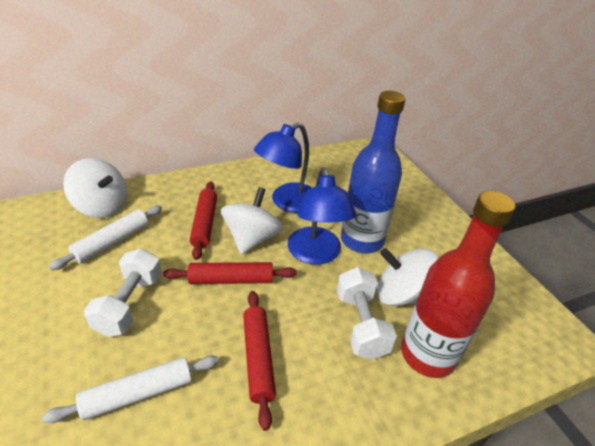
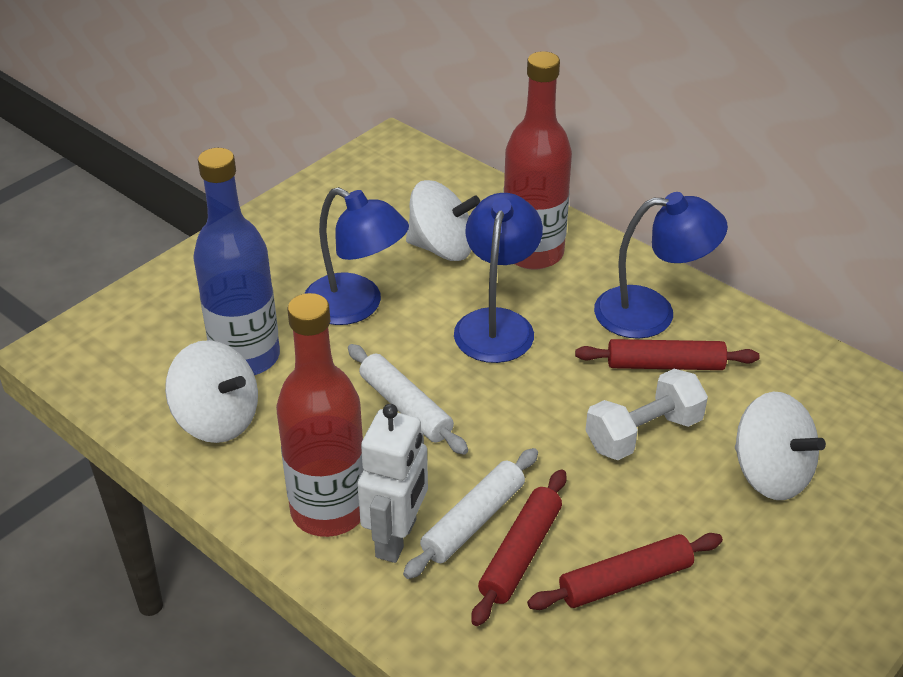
blue lamp: 2 -> 3
red bottle: 1 -> 2
white dumbbell: 2 -> 1
white robot: 0 -> 1

